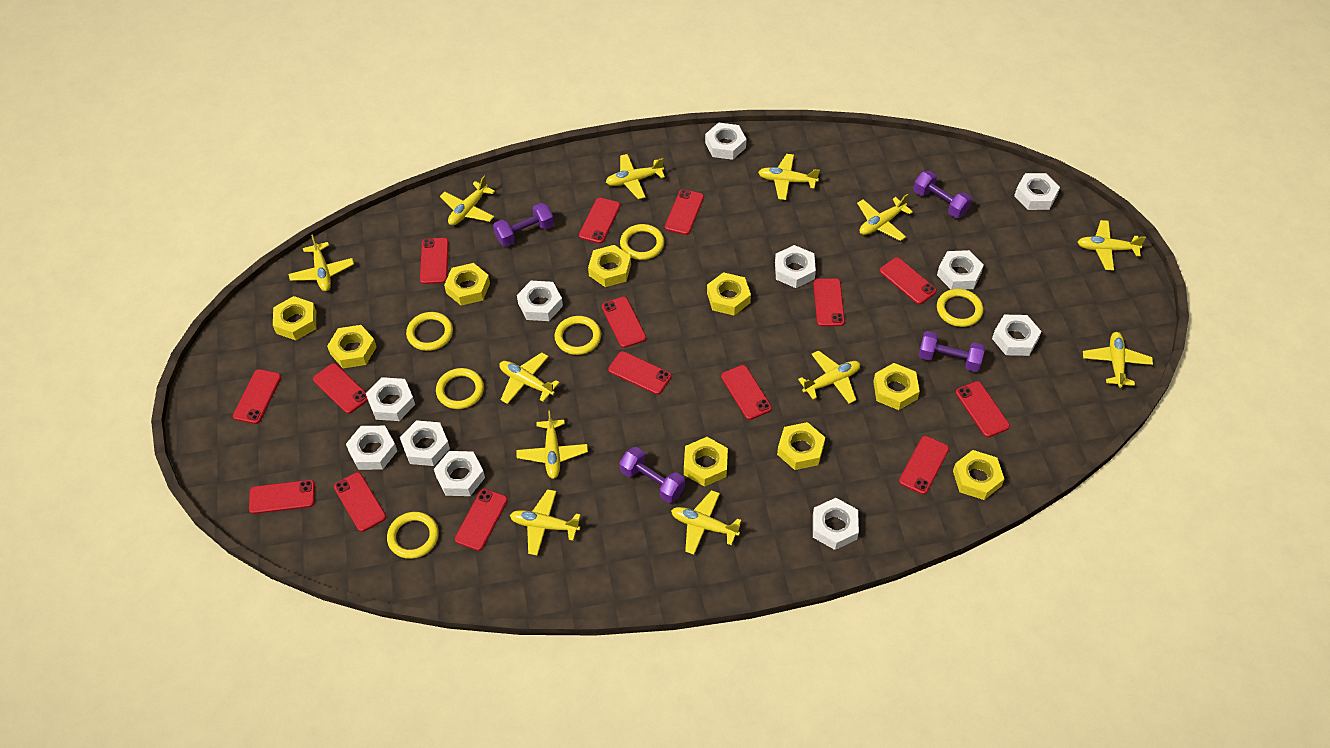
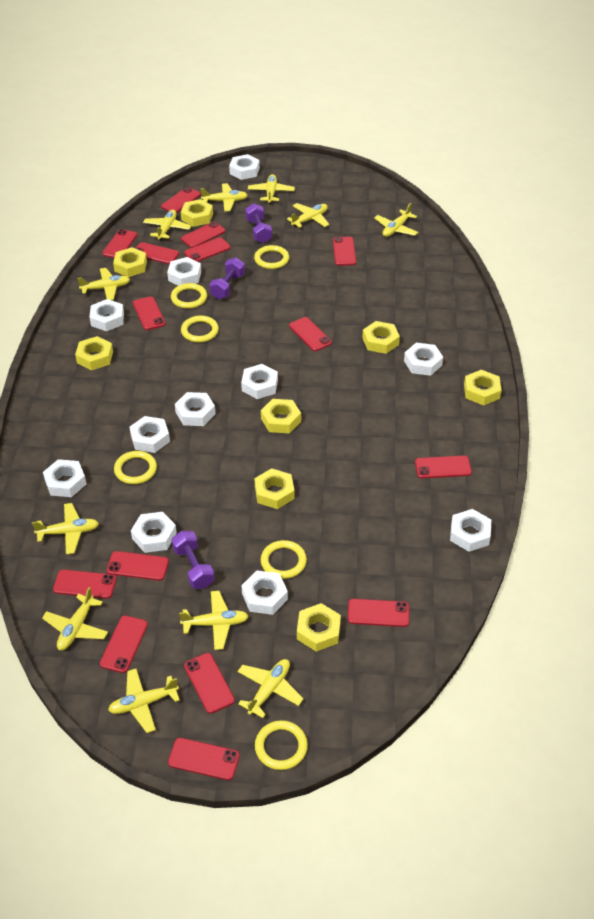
purple dumbbell: 4 -> 3
yellow nut: 9 -> 8
yellow plane: 12 -> 11

